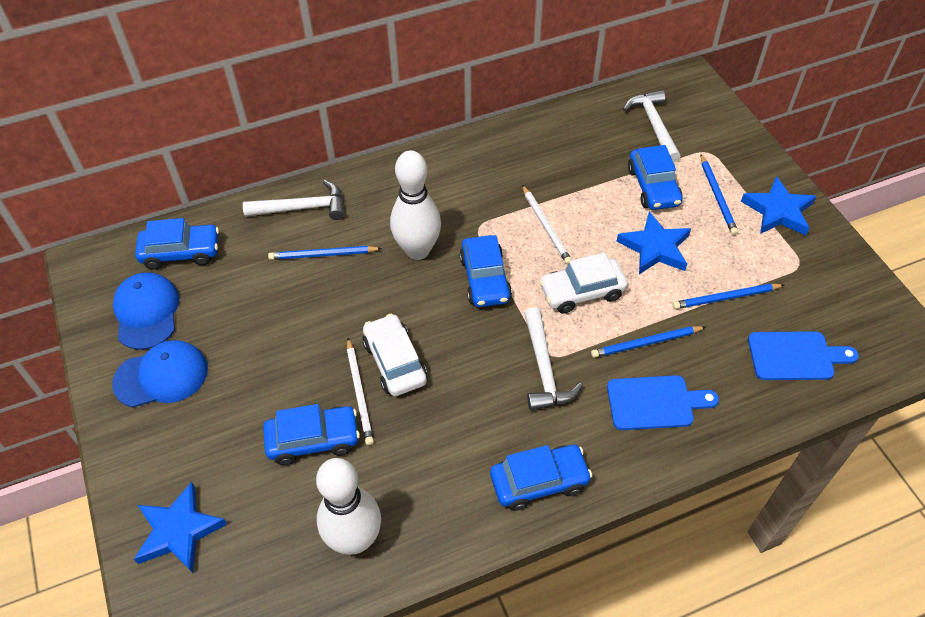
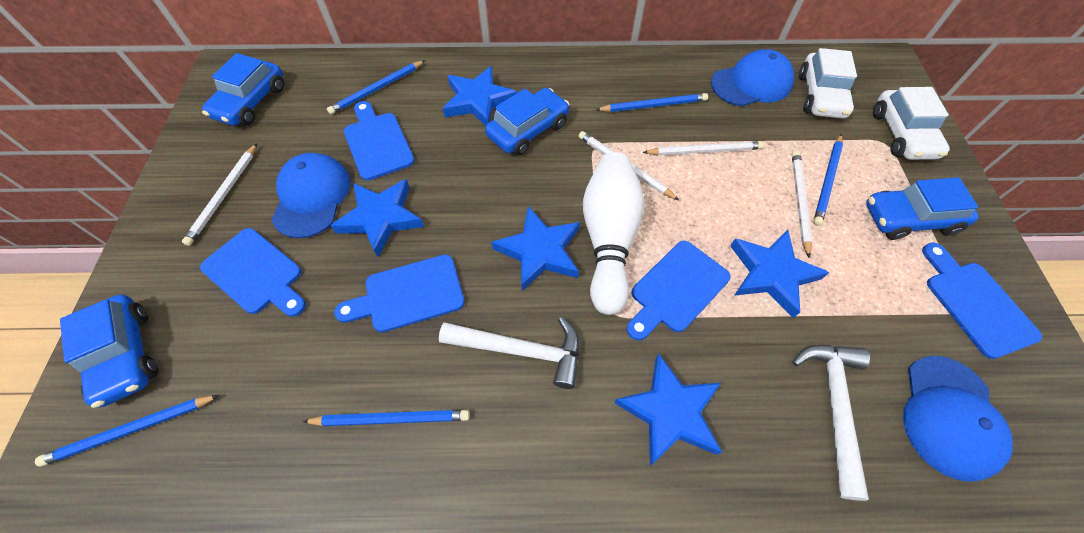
blue cap: 2 -> 3
blue car: 5 -> 4
blue cutting board: 2 -> 5
blue pencil: 4 -> 5
blue star: 3 -> 5
white bowling pin: 2 -> 1
white hammer: 3 -> 2
white pencil: 2 -> 4

